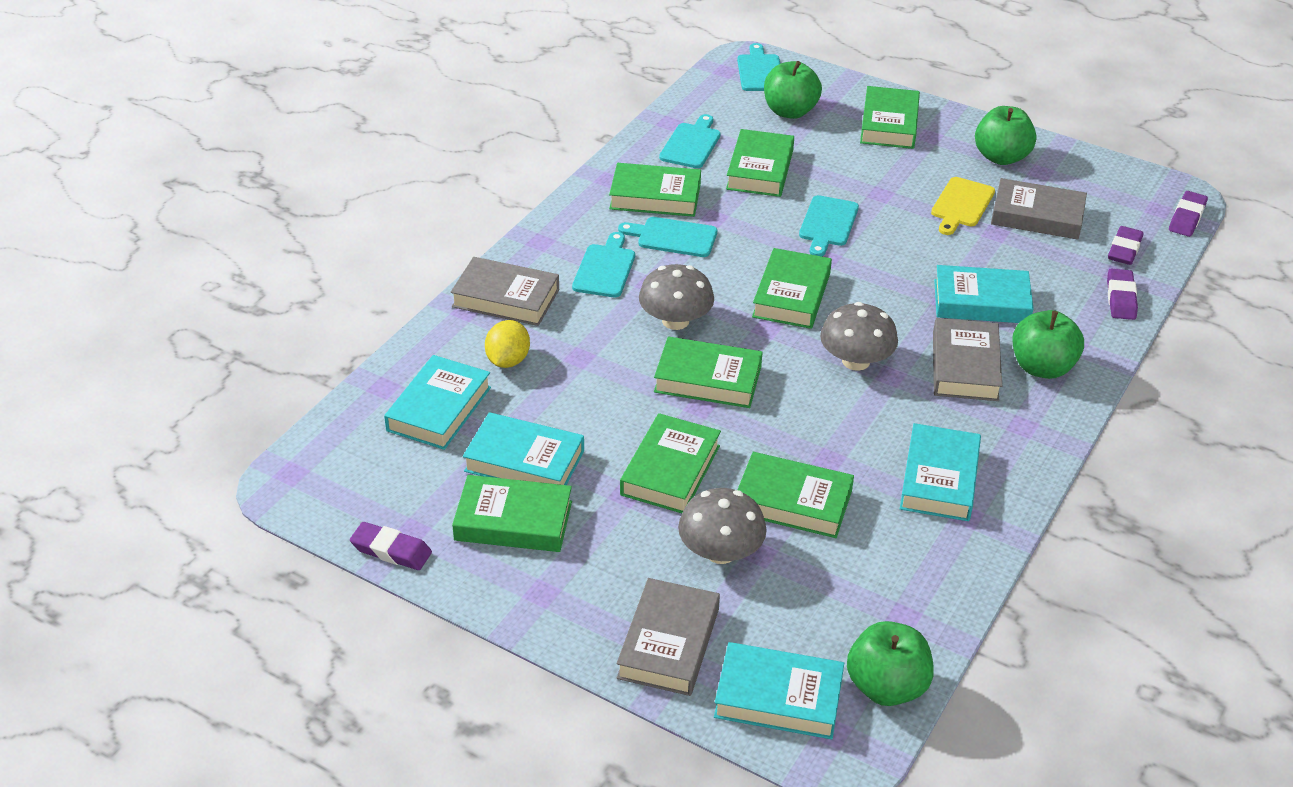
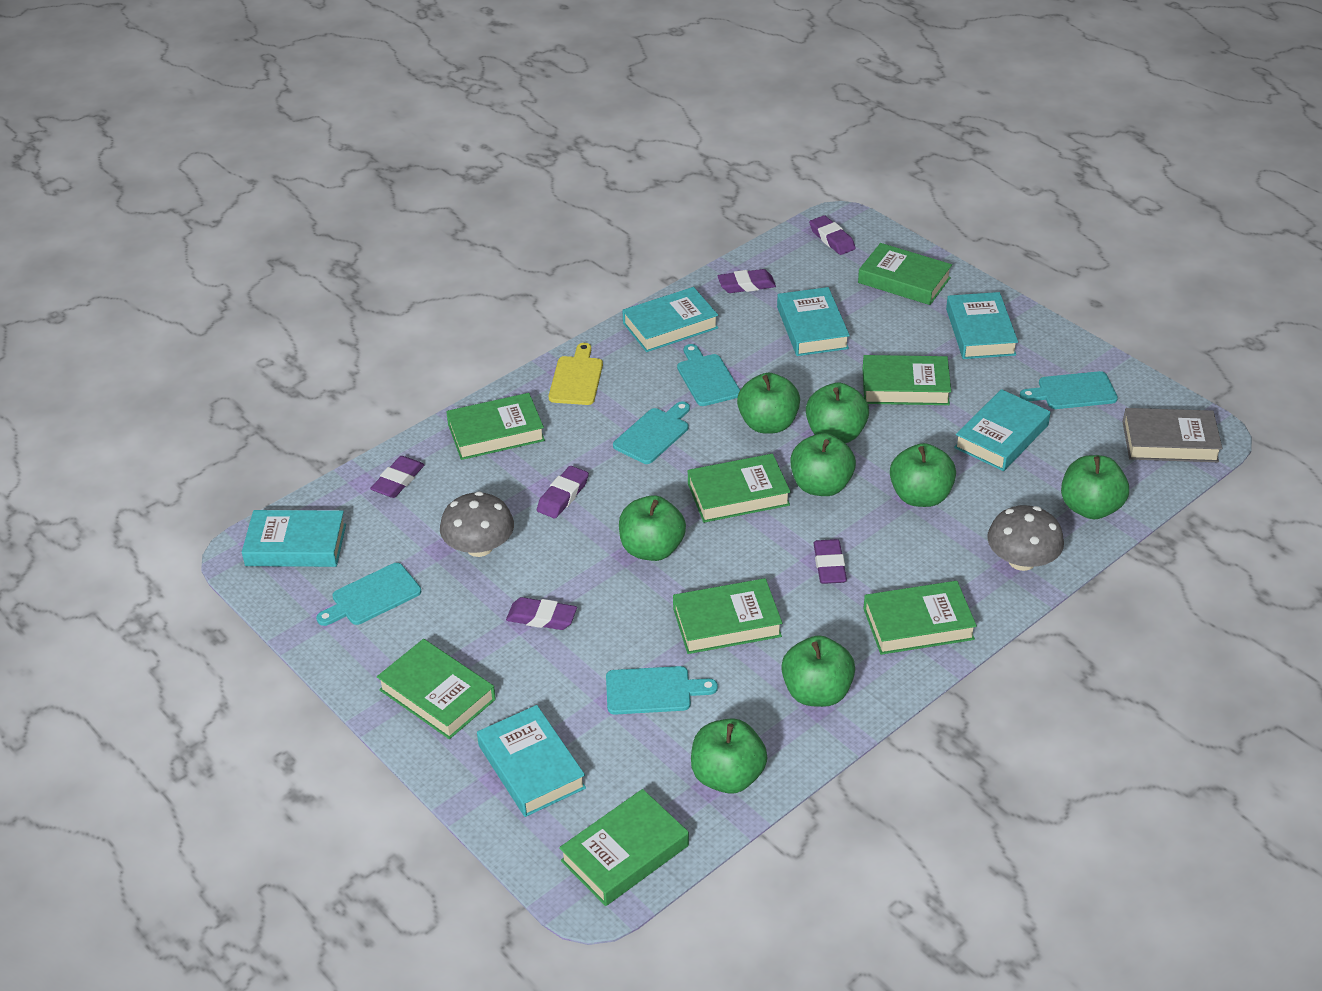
green apple: 4 -> 8
grey book: 4 -> 1
grey mushroom: 3 -> 2
purple eraser: 4 -> 6
turquoise book: 5 -> 6
yellow lemon: 1 -> 0

